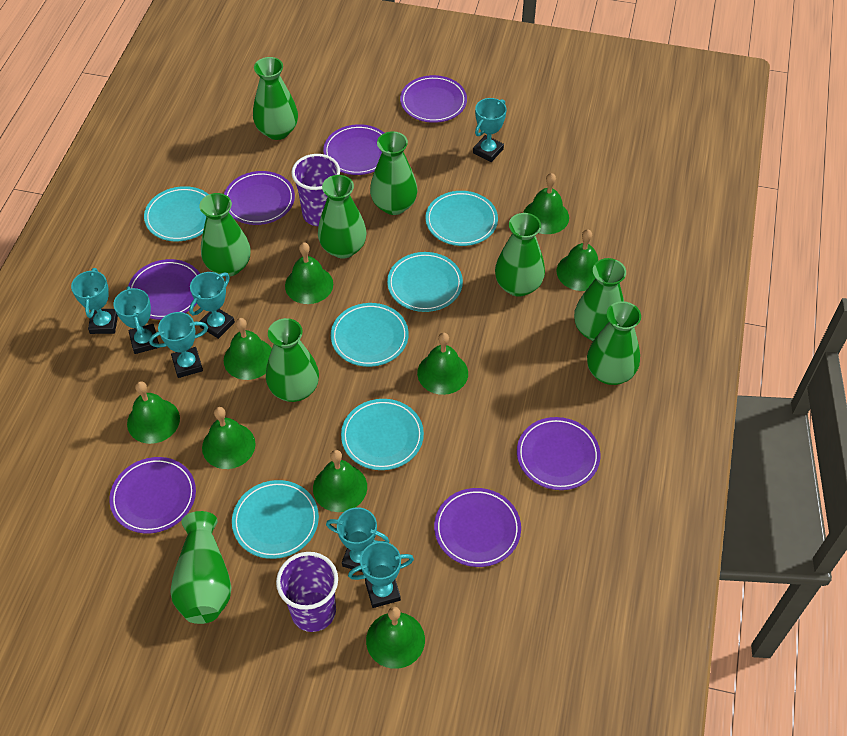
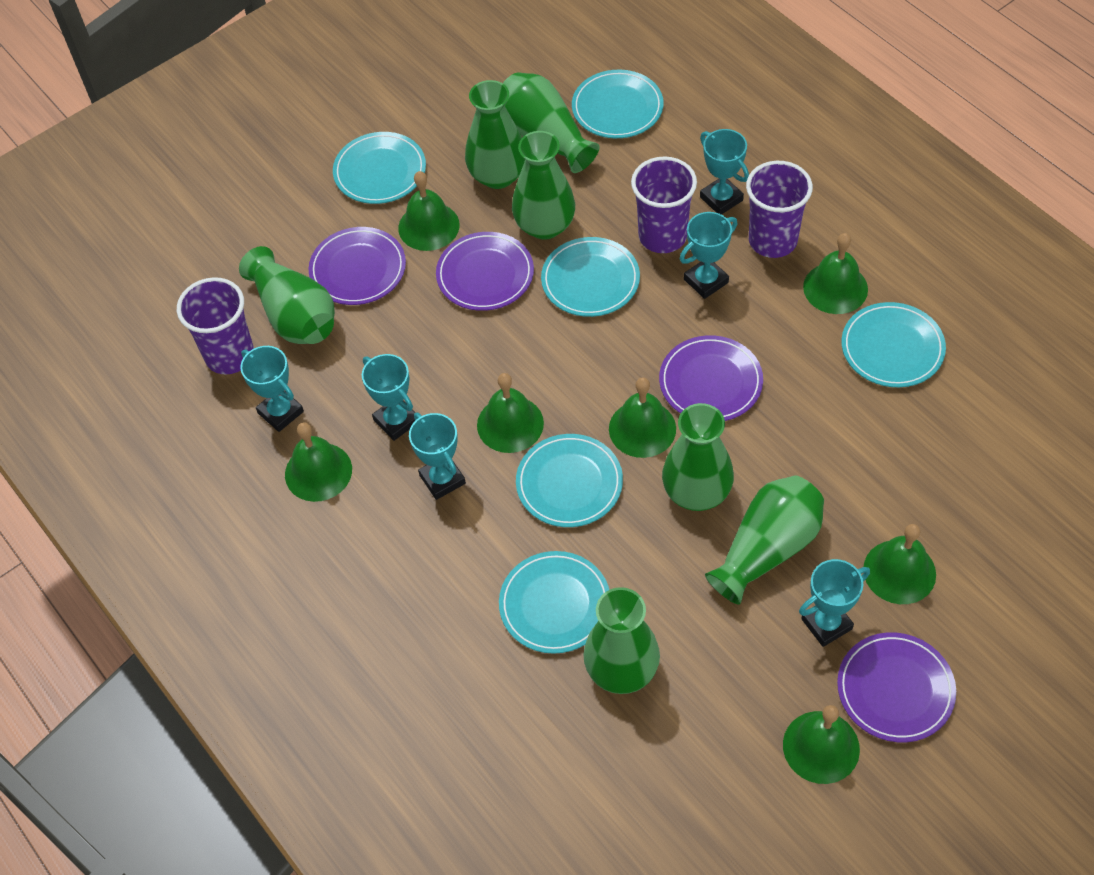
green bell: 9 -> 7
green vase: 9 -> 7
purple cup: 2 -> 3
purple plate: 7 -> 4
turquoise trophy: 7 -> 6

